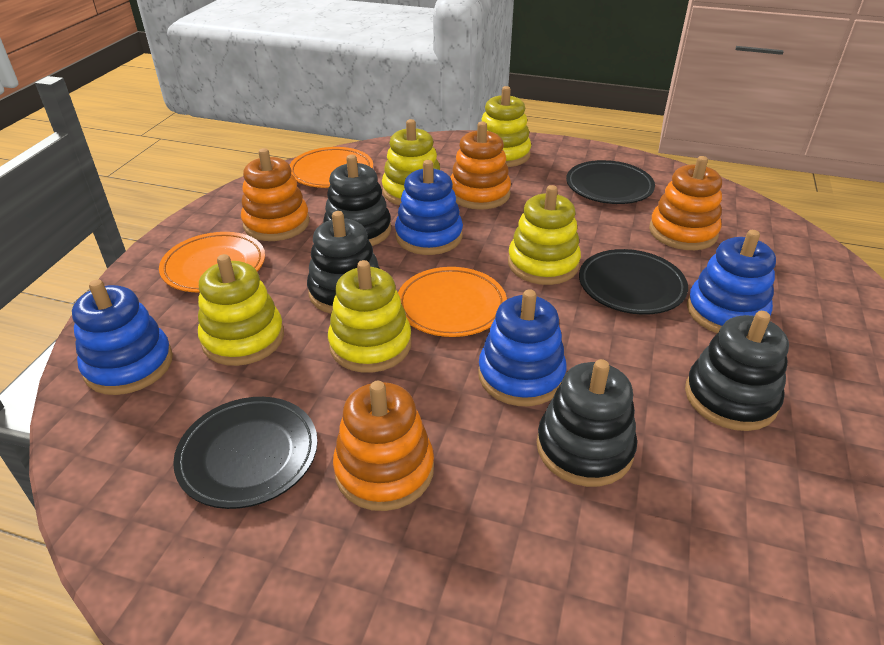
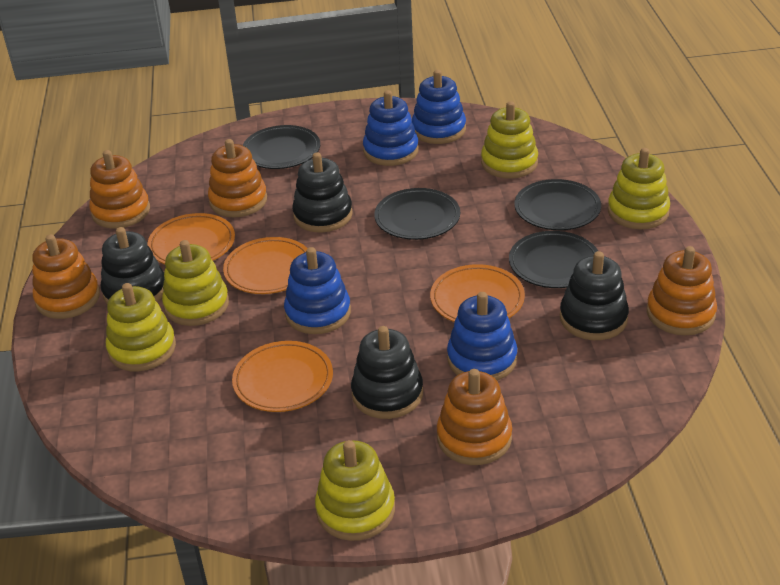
black plate: 3 -> 4
orange plate: 3 -> 4
orange stacking toy: 4 -> 5

